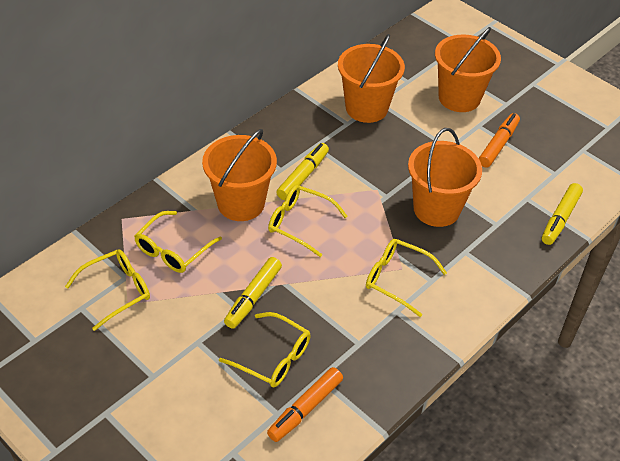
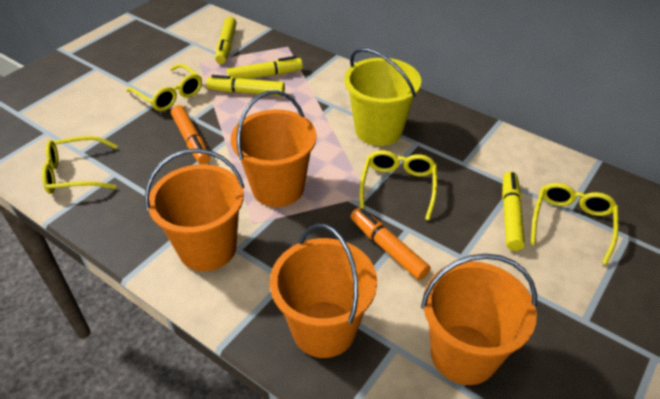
yellow bucket: 0 -> 1
yellow glasses: 5 -> 4
yellow marker: 3 -> 4

